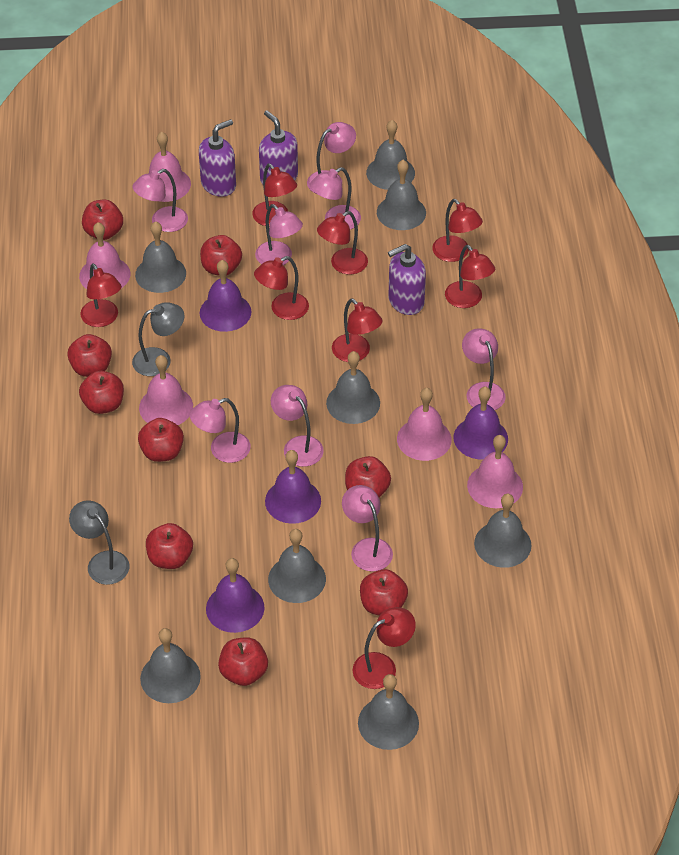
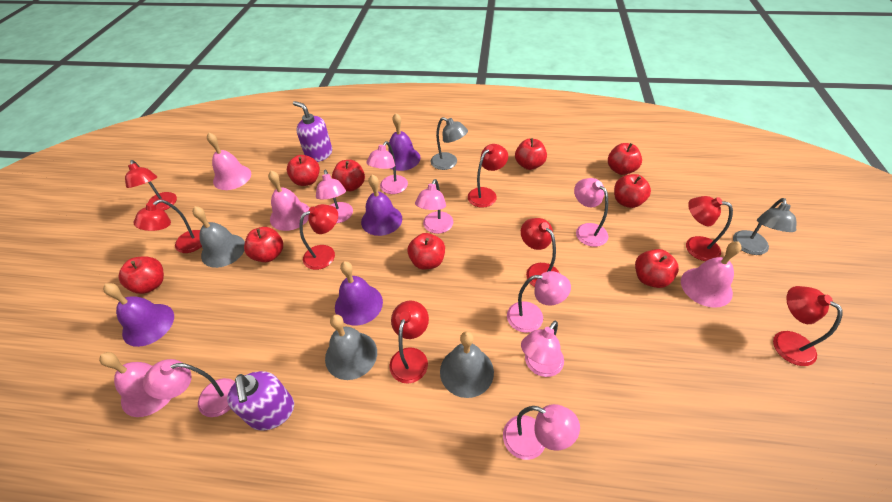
grey bell: 8 -> 3
pink bell: 5 -> 4
purple soap dispenser: 3 -> 2

